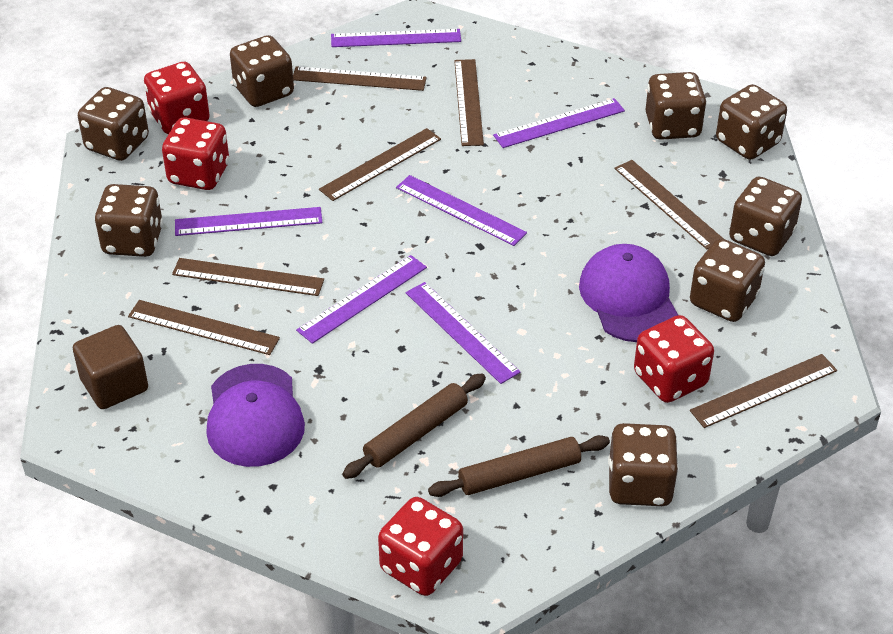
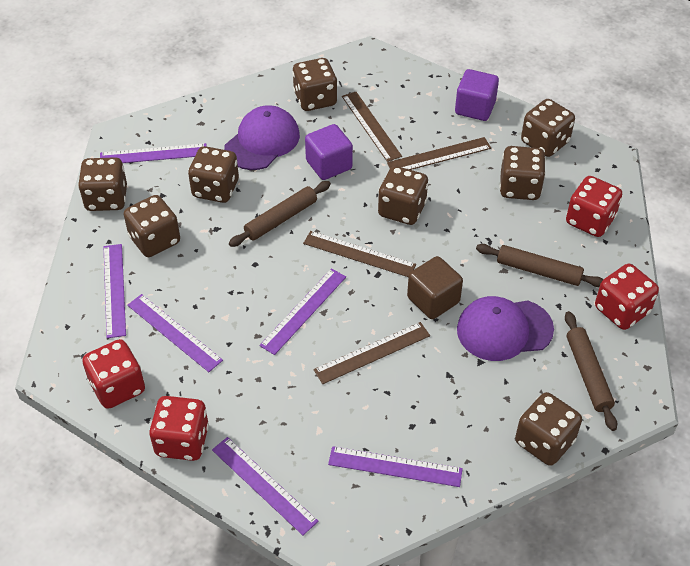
brown rolling pin: 2 -> 3
brown ruler: 7 -> 4
purple cube: 0 -> 2

